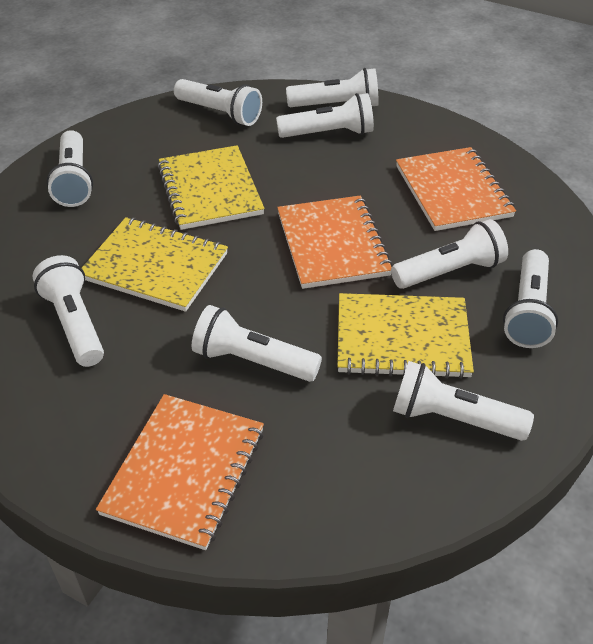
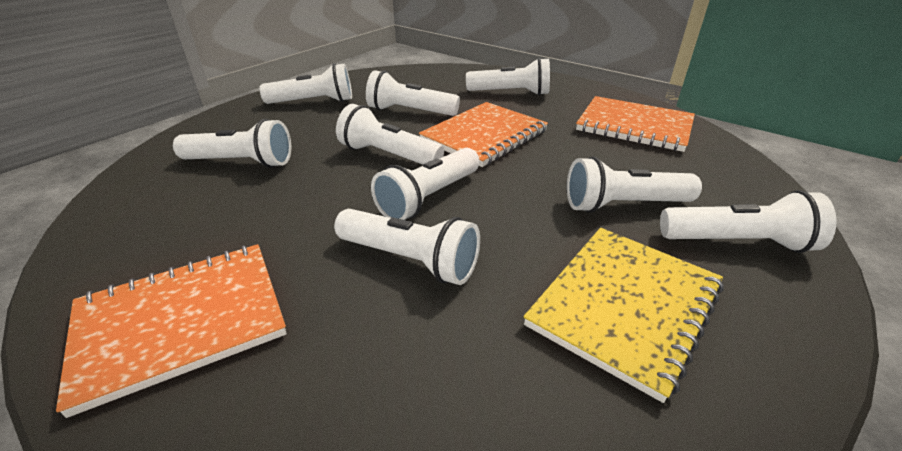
yellow notebook: 3 -> 1

